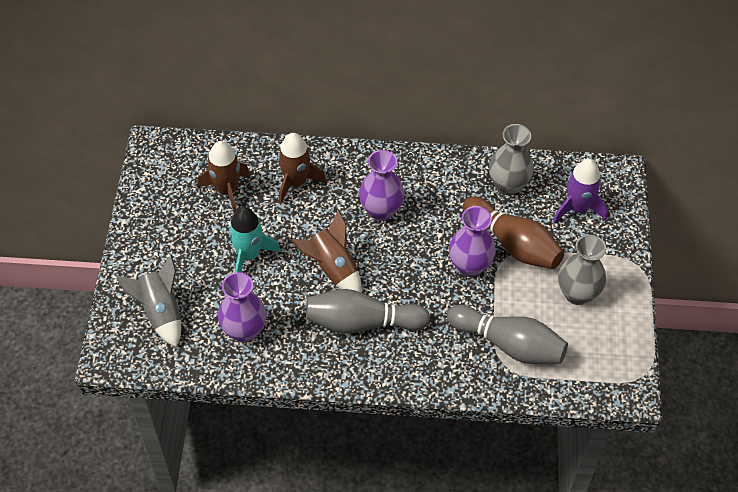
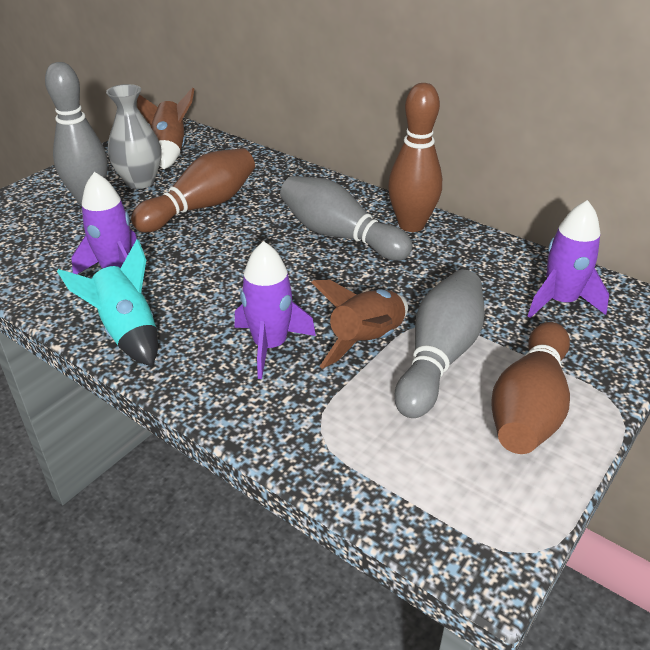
brown bowling pin: 1 -> 3
brown rocket: 3 -> 2
grey bowling pin: 2 -> 3
grey rocket: 1 -> 0
grey vase: 2 -> 1
purple rocket: 1 -> 3
purple vase: 3 -> 0

